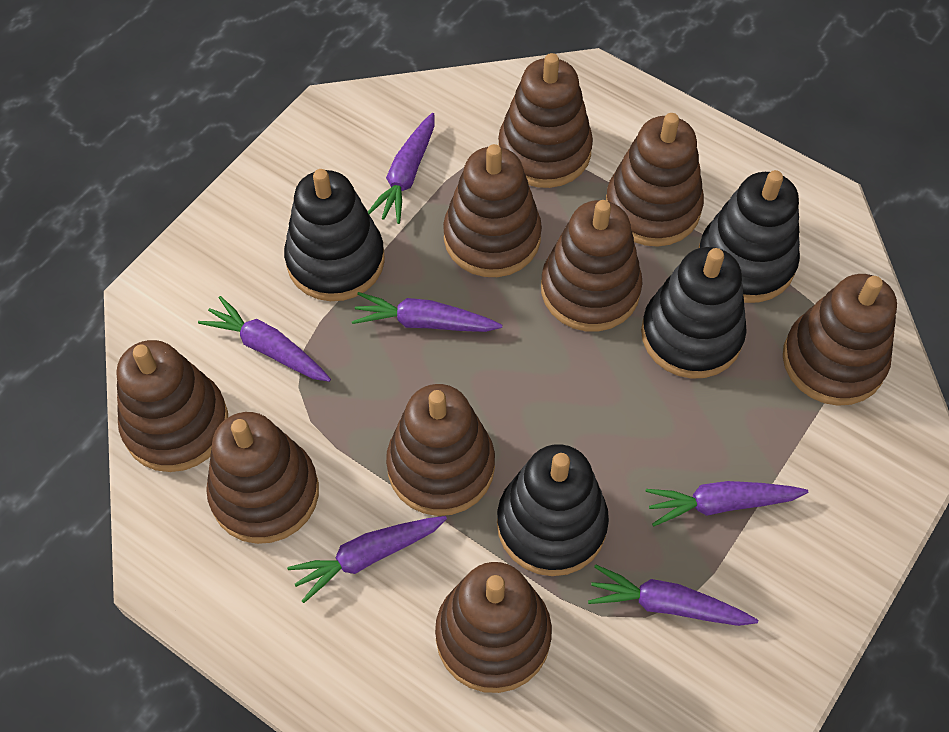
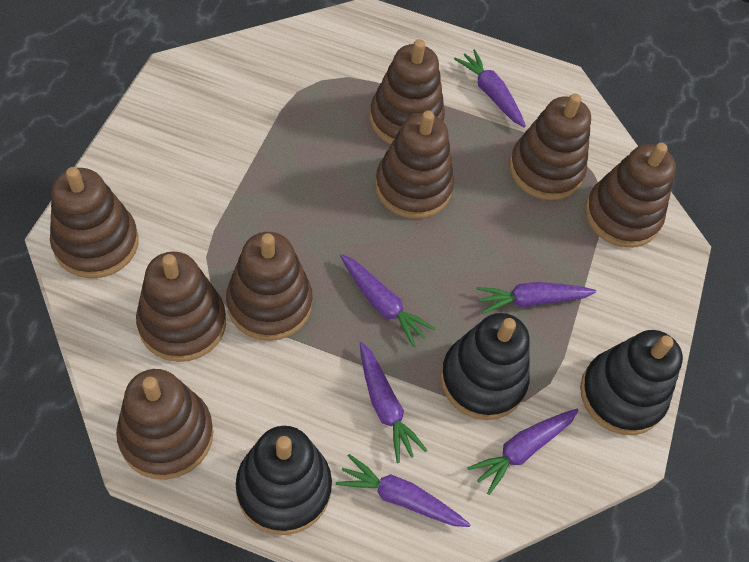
black stacking toy: 4 -> 3
brown stacking toy: 9 -> 8

